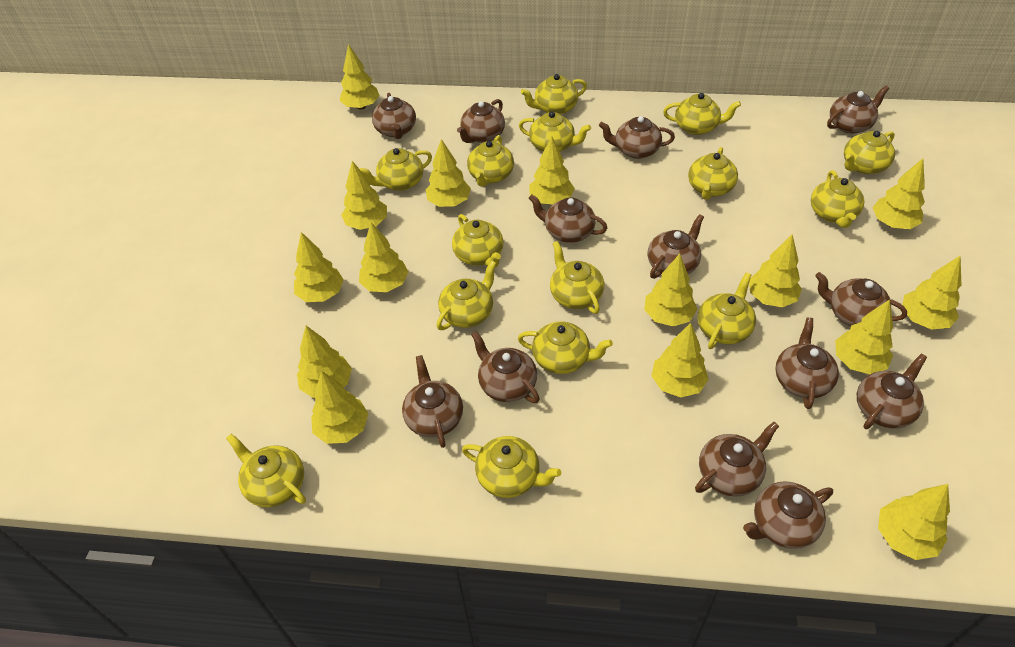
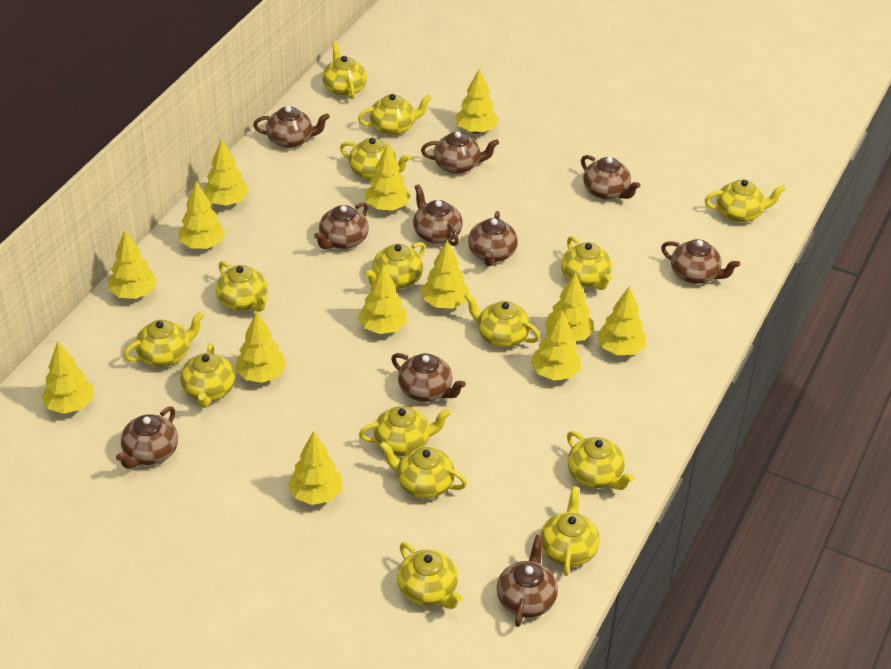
brown teapot: 13 -> 10
yellow tree: 15 -> 13

